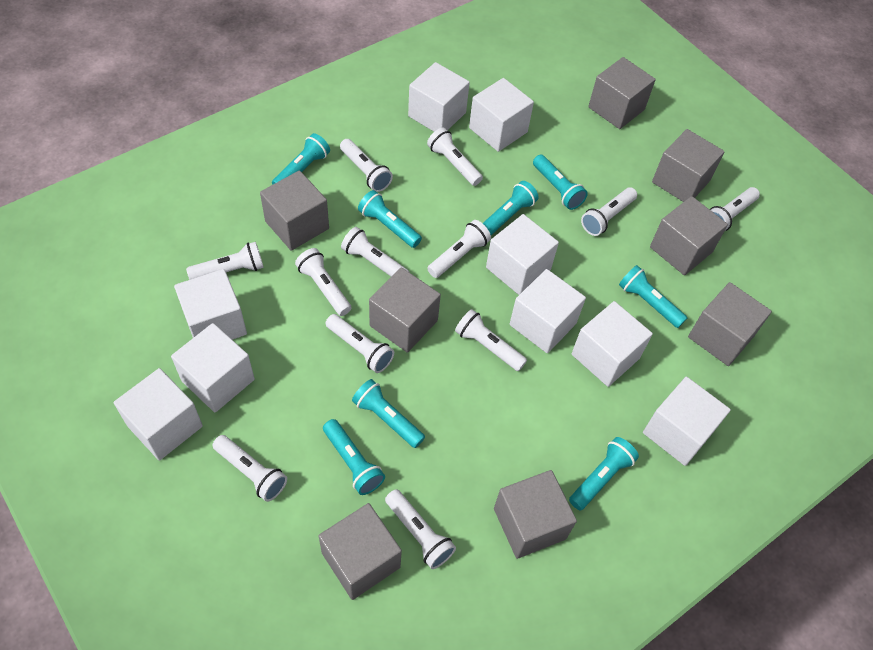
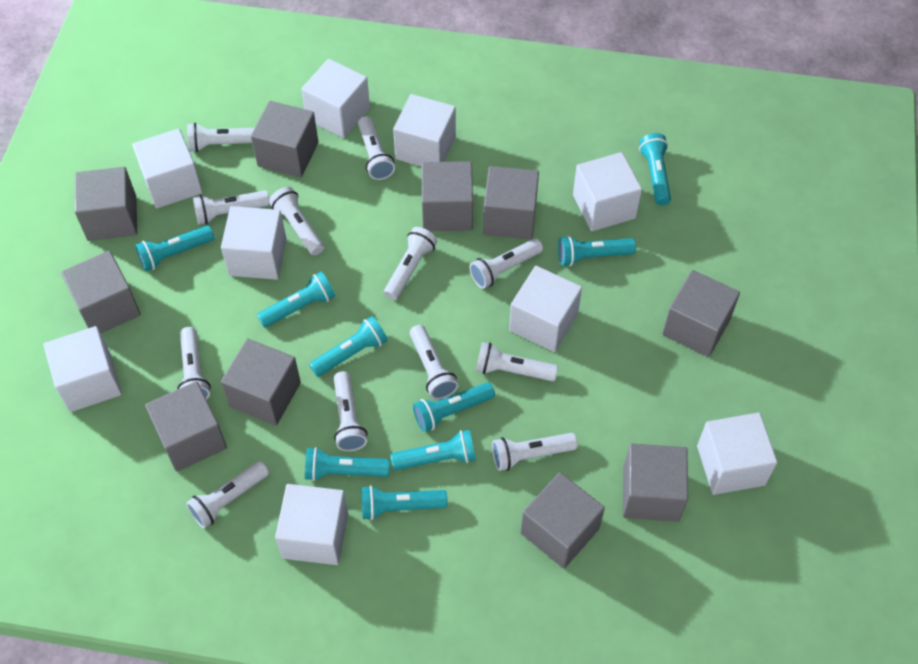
grey cube: 8 -> 10
turquoise flashlight: 8 -> 9

